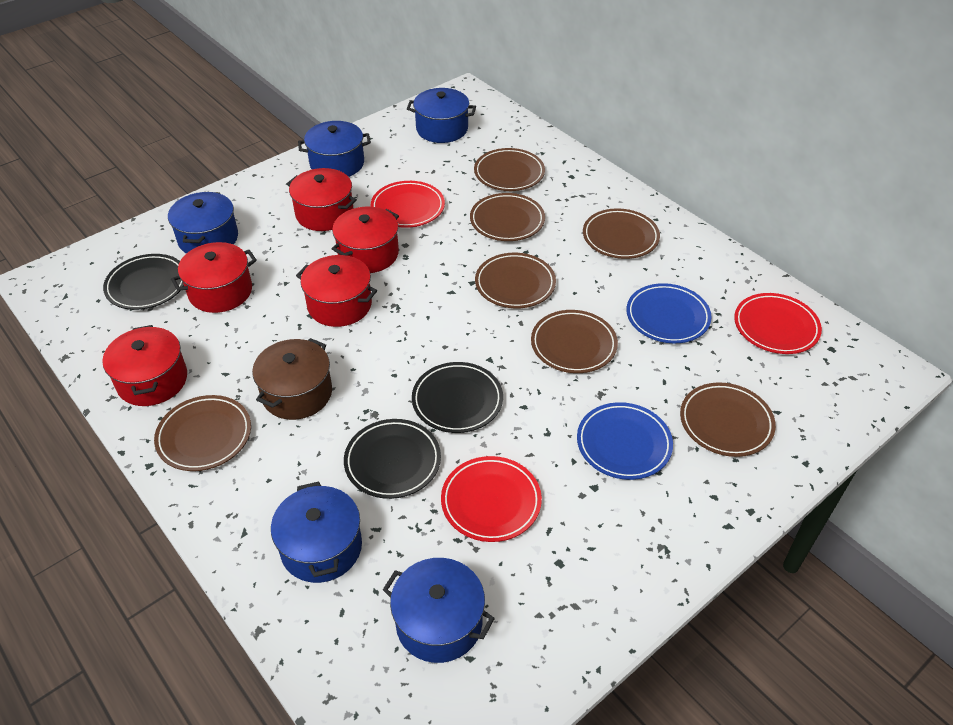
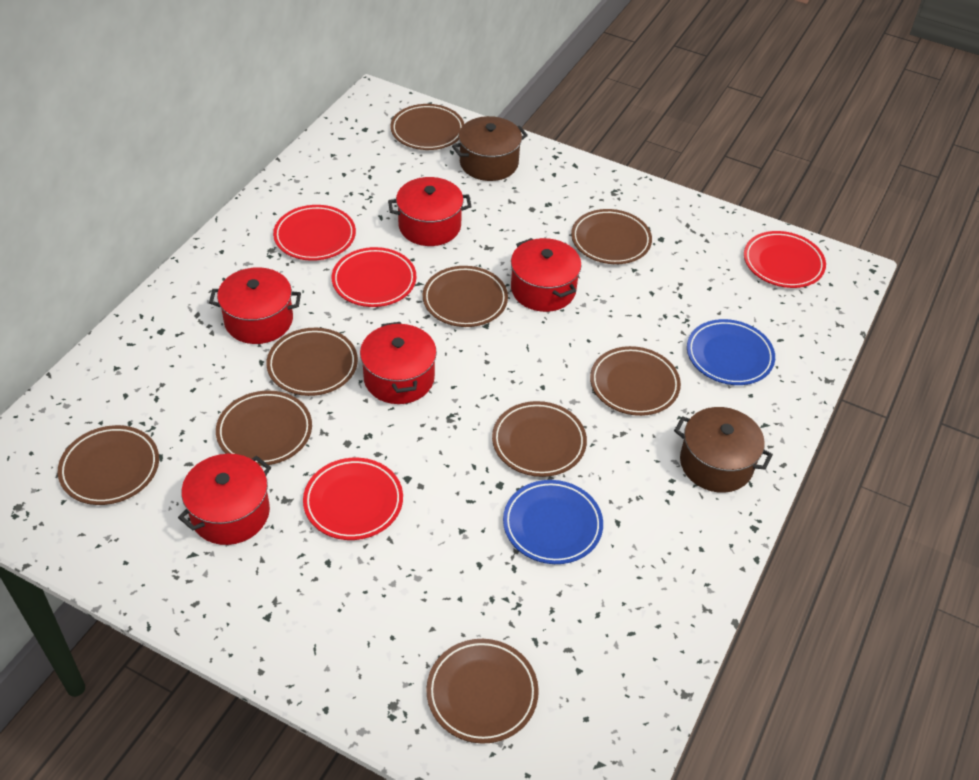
black plate: 3 -> 0
blue pot: 5 -> 0
brown plate: 7 -> 9
brown pot: 1 -> 2
red plate: 3 -> 4

